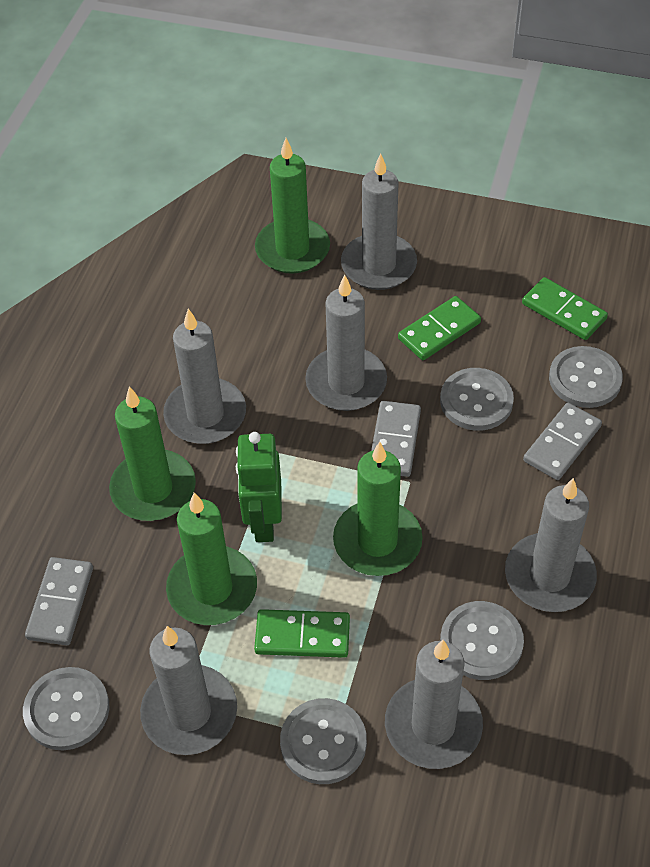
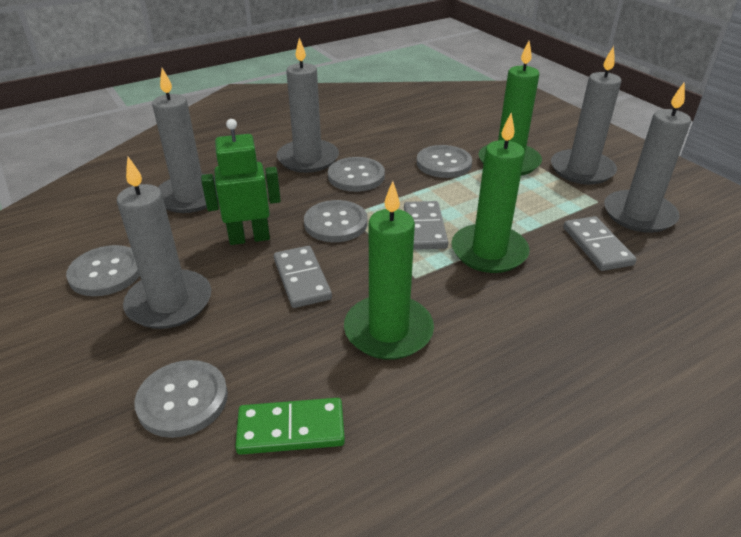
green candle: 4 -> 3
green domino: 3 -> 1
grey candle: 6 -> 5

